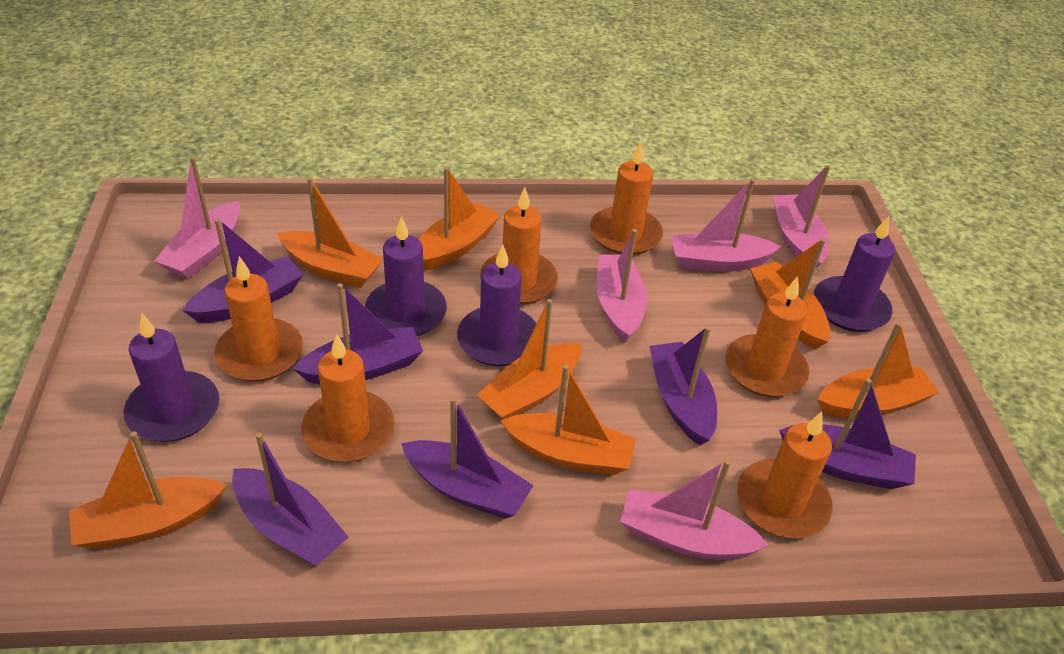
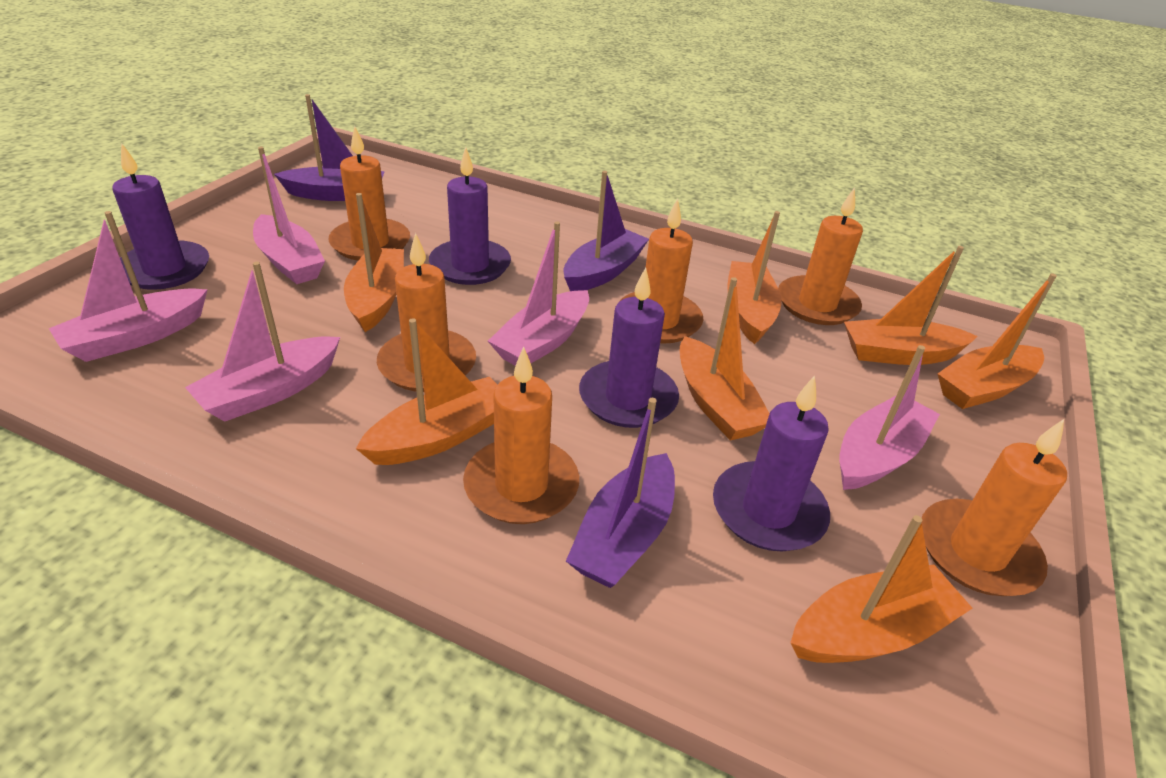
purple boat: 6 -> 3

